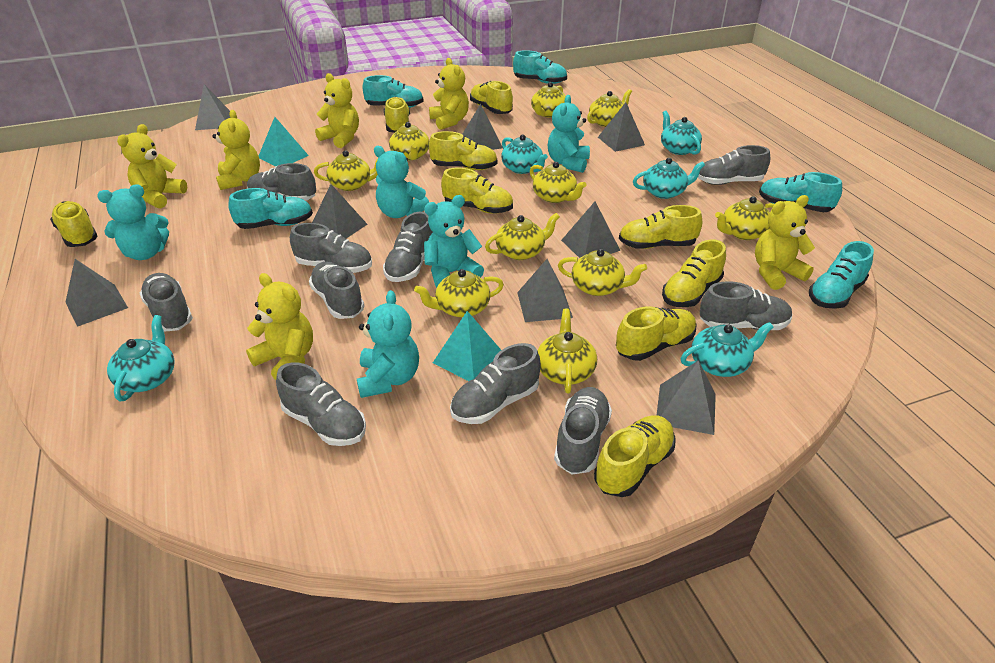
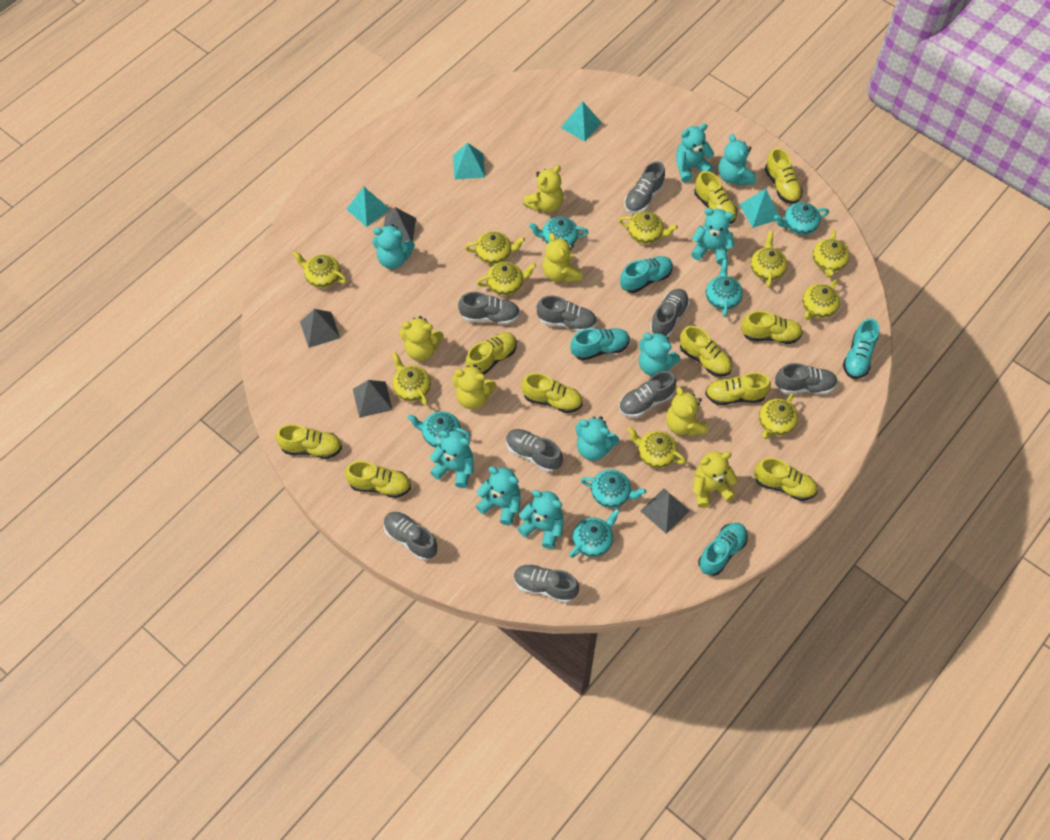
grey pyramid: 8 -> 4
grey shoe: 10 -> 9
turquoise pyramid: 2 -> 4
turquoise shoe: 5 -> 4
turquoise teapot: 5 -> 6
turquoise teddy bear: 5 -> 9
yellow shoe: 9 -> 10

